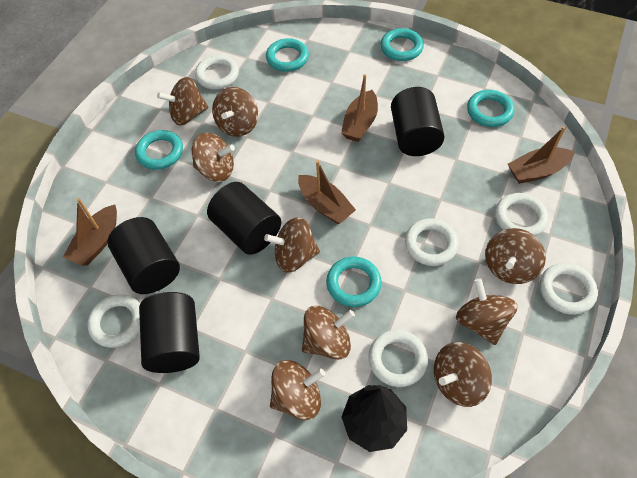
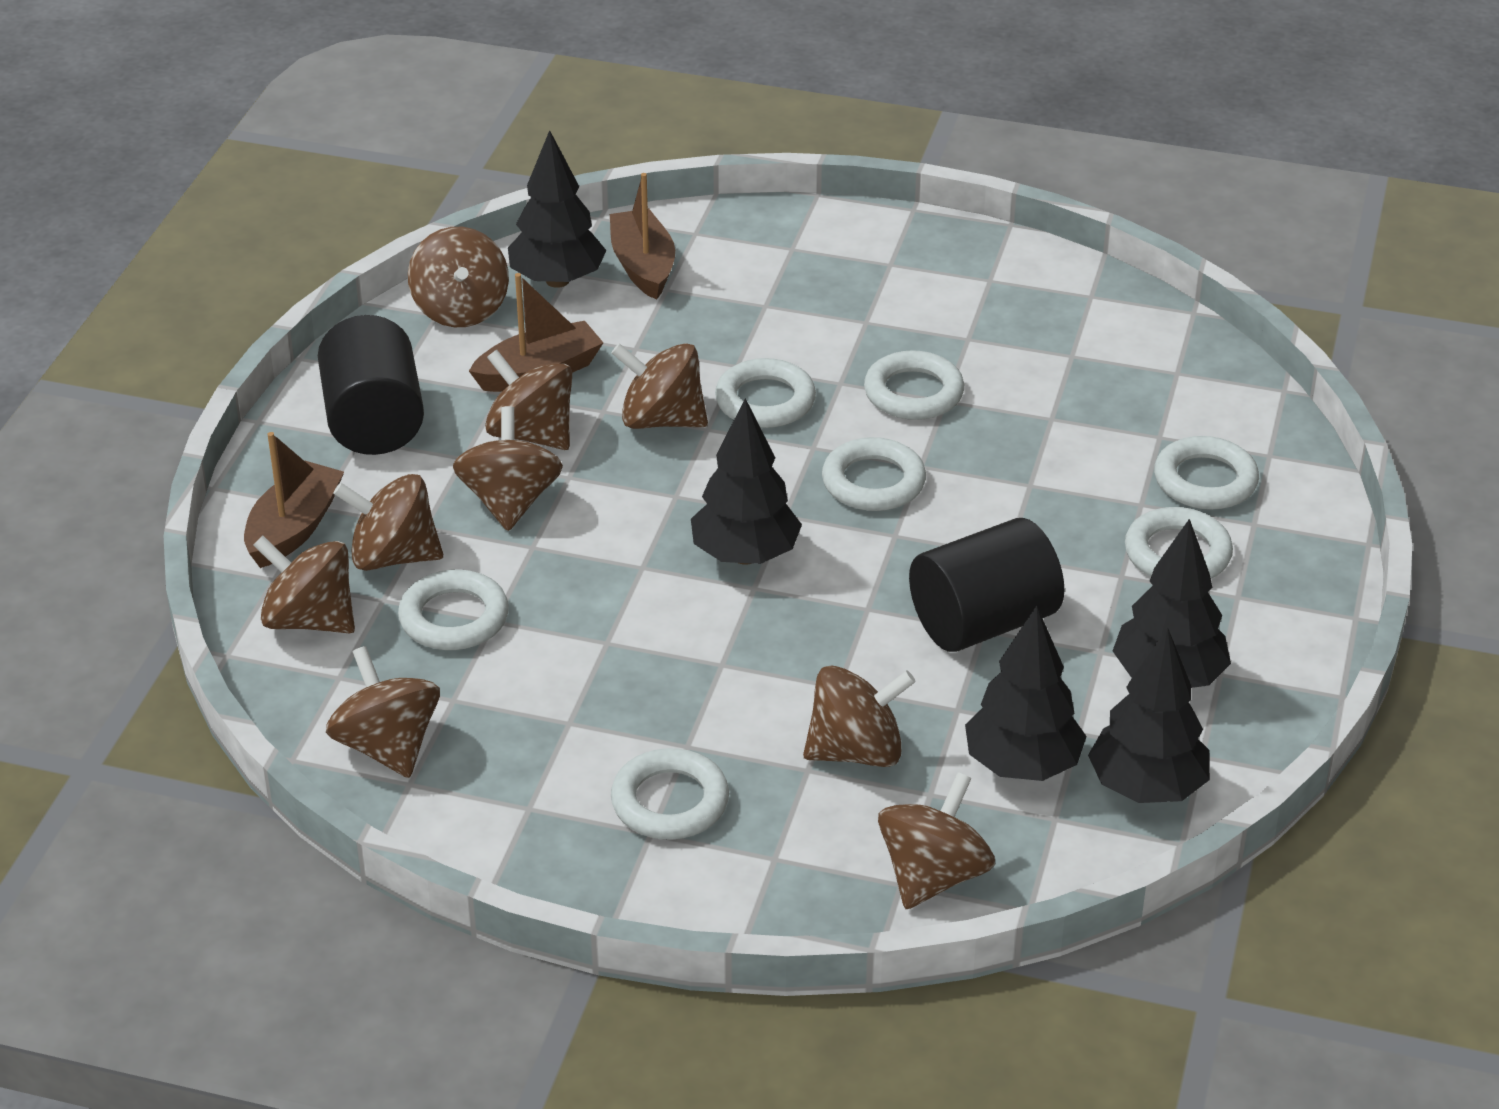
black cylinder: 4 -> 2
black tree: 1 -> 5
brown boat: 4 -> 3
turquoise ring: 5 -> 0
white ring: 6 -> 7

